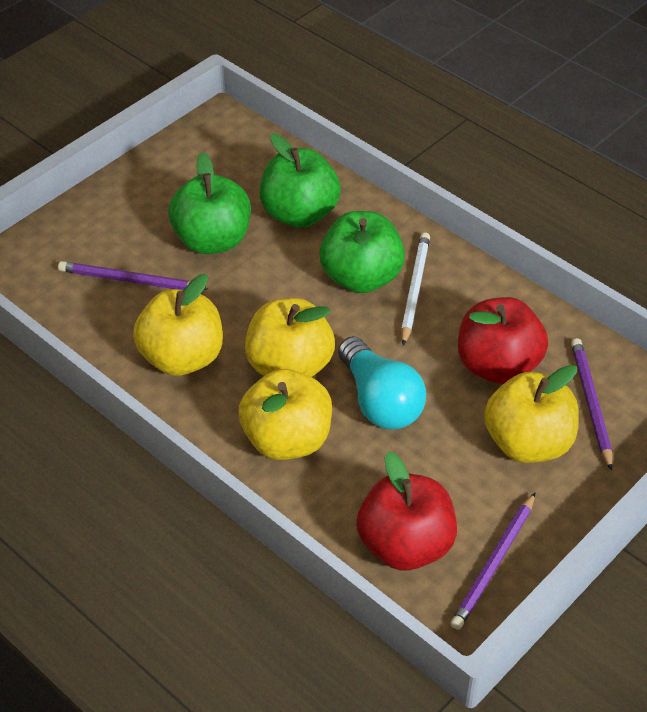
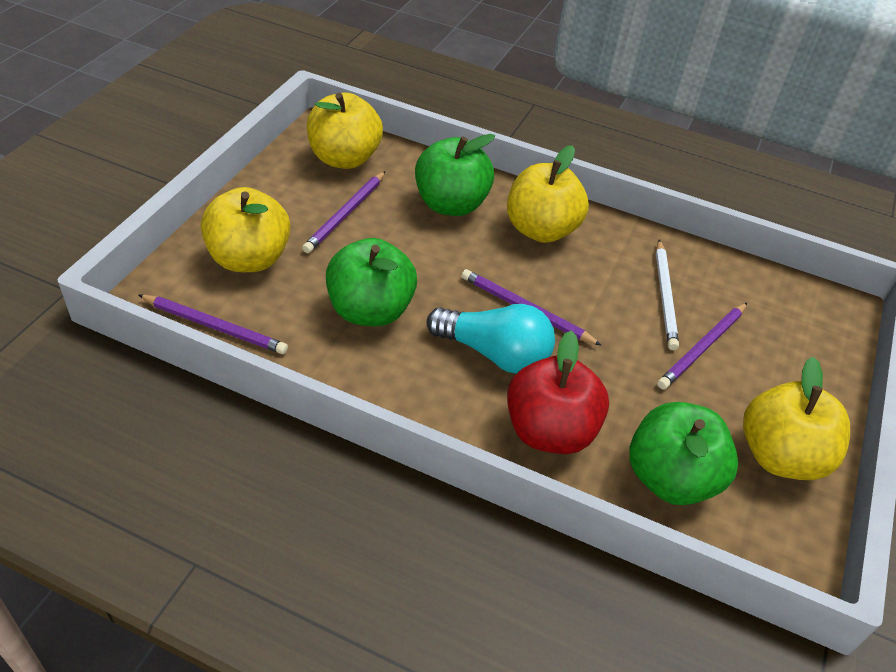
purple pencil: 3 -> 4
red apple: 2 -> 1

